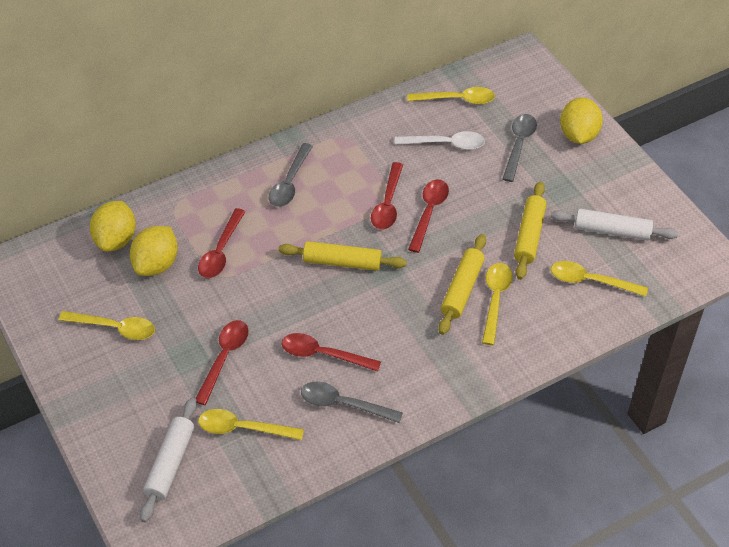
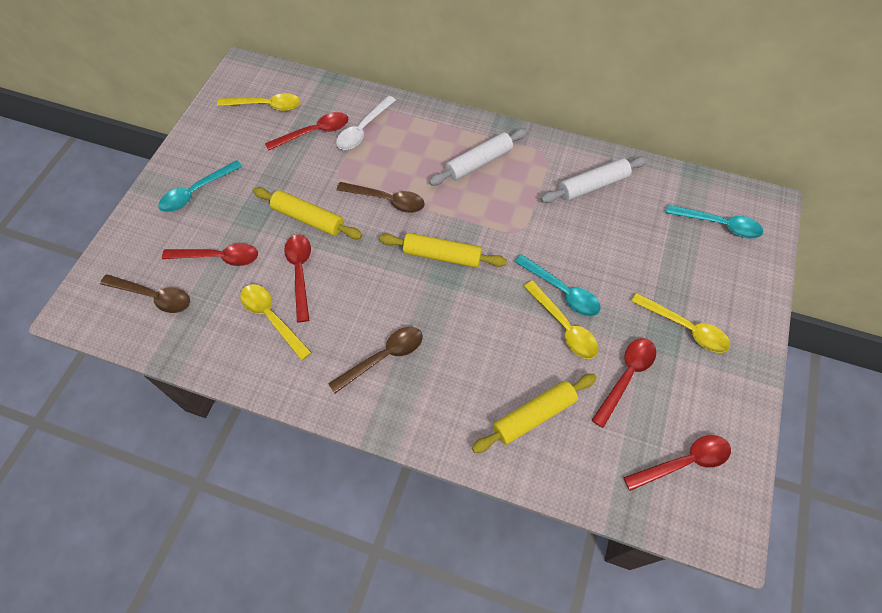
brown spoon: 0 -> 3
grey spoon: 3 -> 0
turquoise spoon: 0 -> 3
yellow lemon: 3 -> 0
yellow spoon: 5 -> 4

